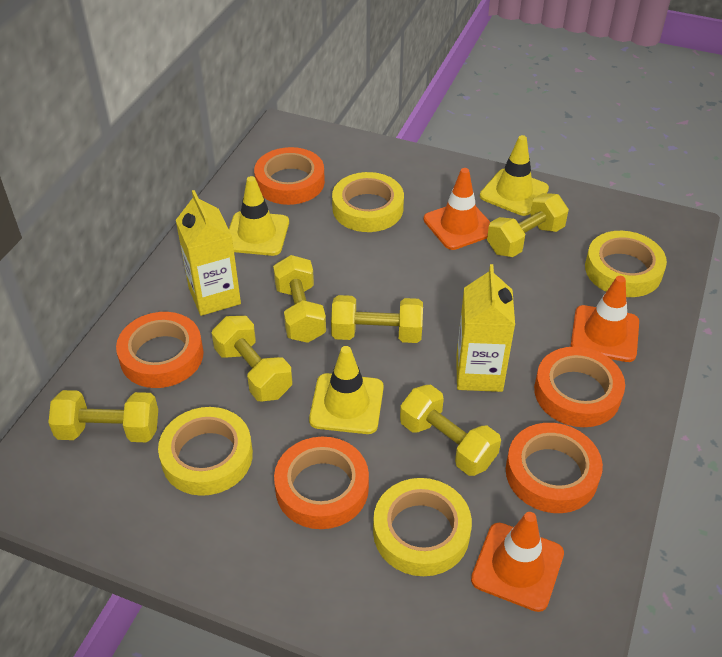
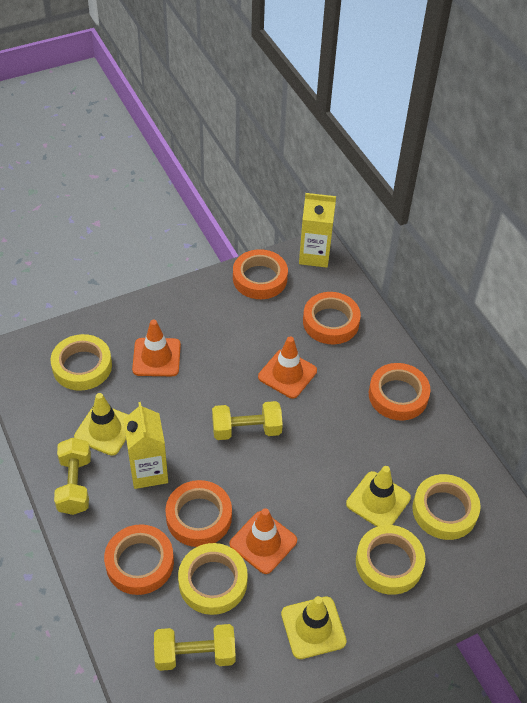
yellow dumbbell: 6 -> 3

